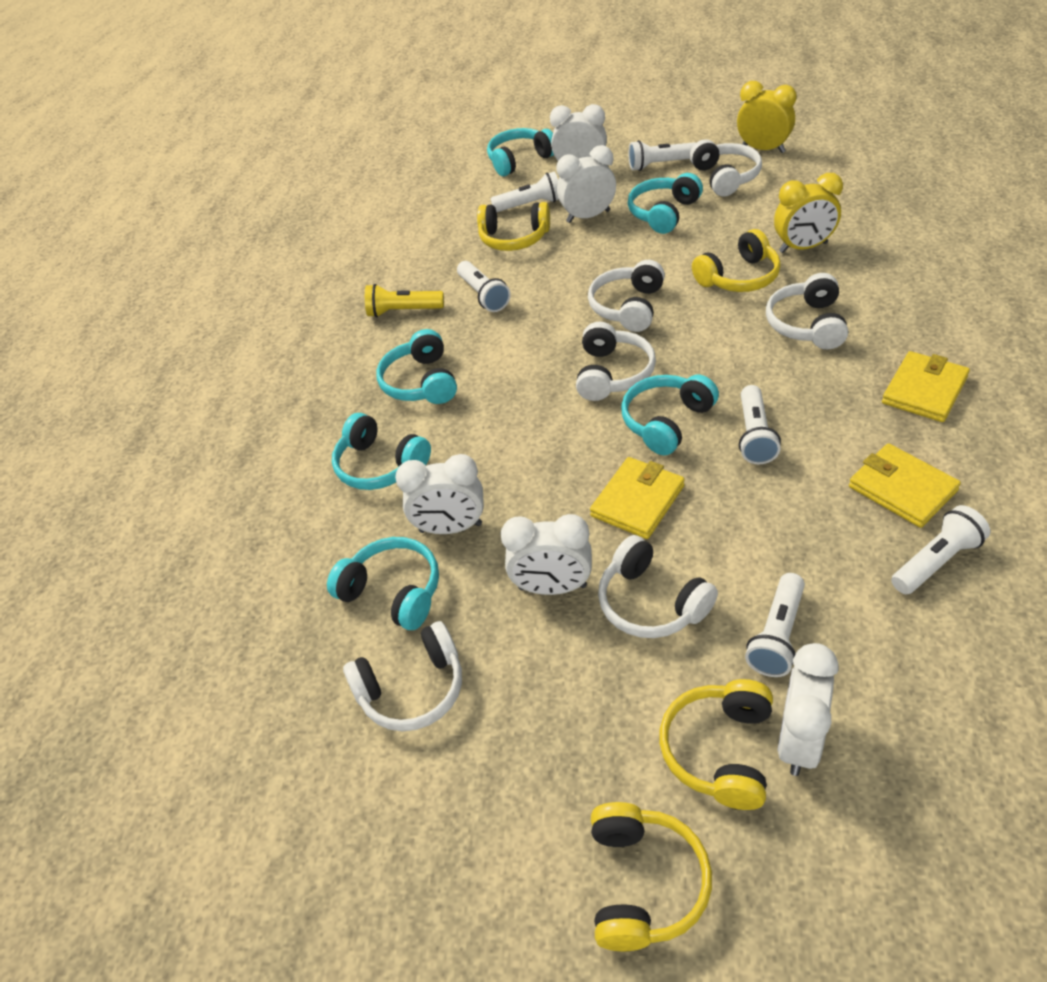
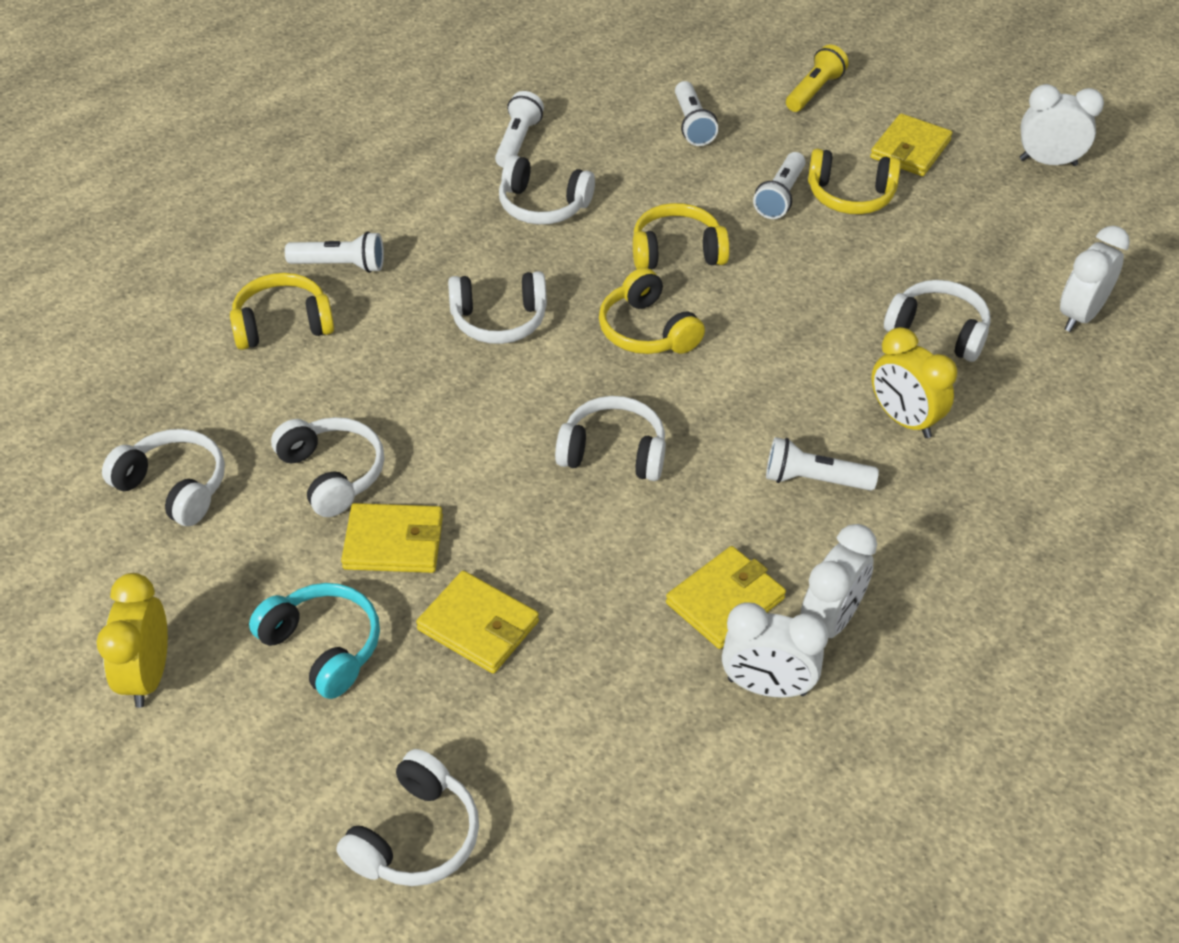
turquoise headphones: 6 -> 1
white clock: 5 -> 4
white flashlight: 6 -> 5
white headphones: 6 -> 7
yellow wallet: 3 -> 4

